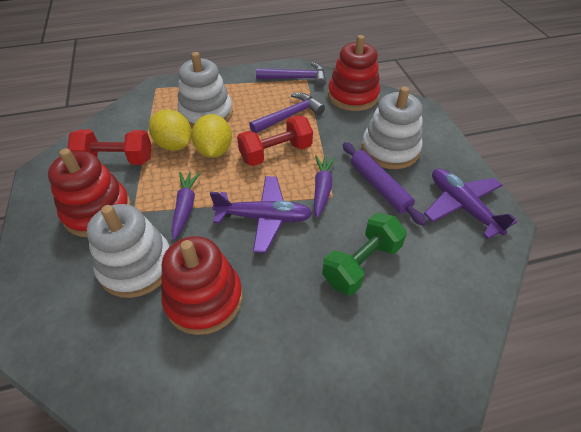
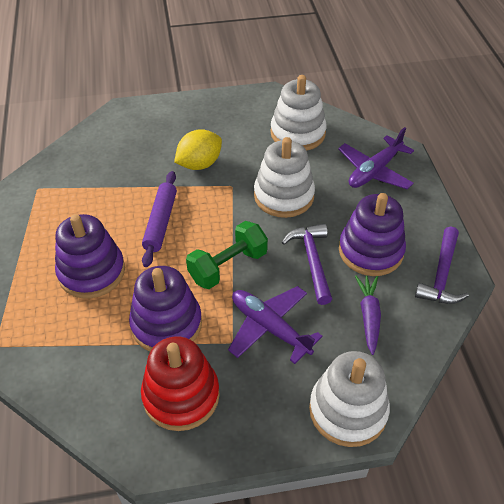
purple carrot: 2 -> 1
purple stacking toy: 0 -> 3
red dumbbell: 2 -> 0
red stacking toy: 3 -> 1
yellow lemon: 2 -> 1

